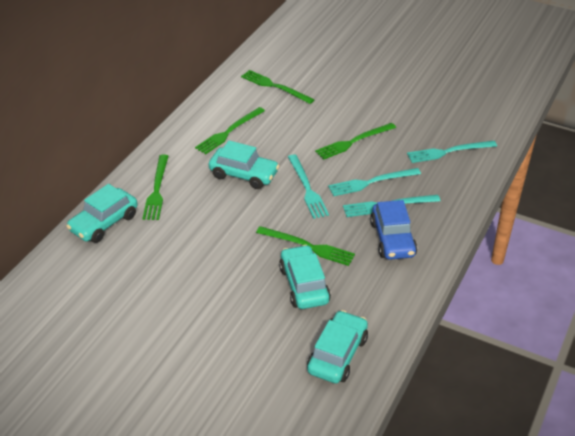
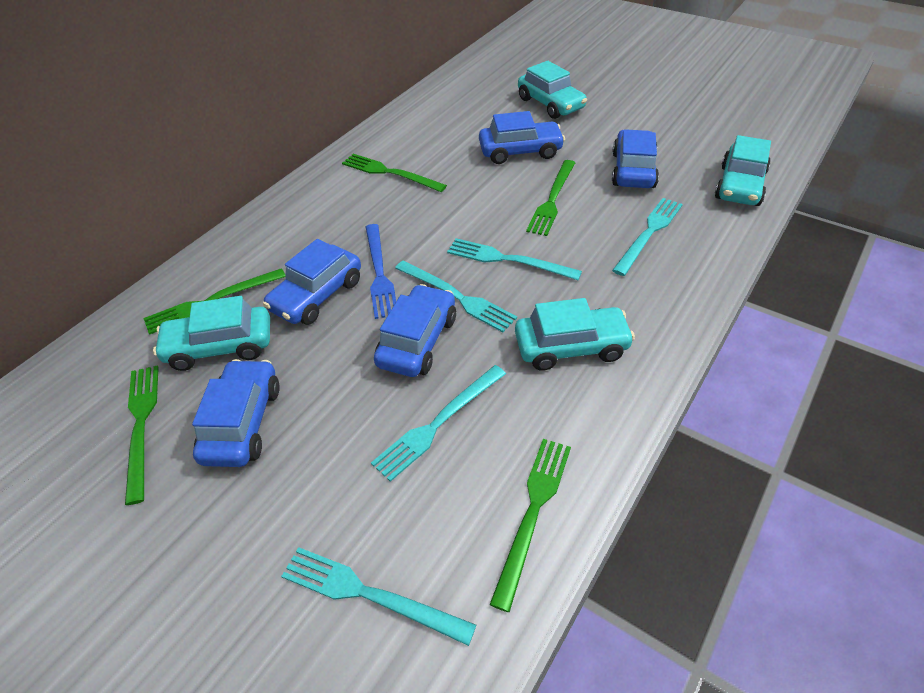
blue car: 1 -> 5
blue fork: 0 -> 1
turquoise fork: 4 -> 5

